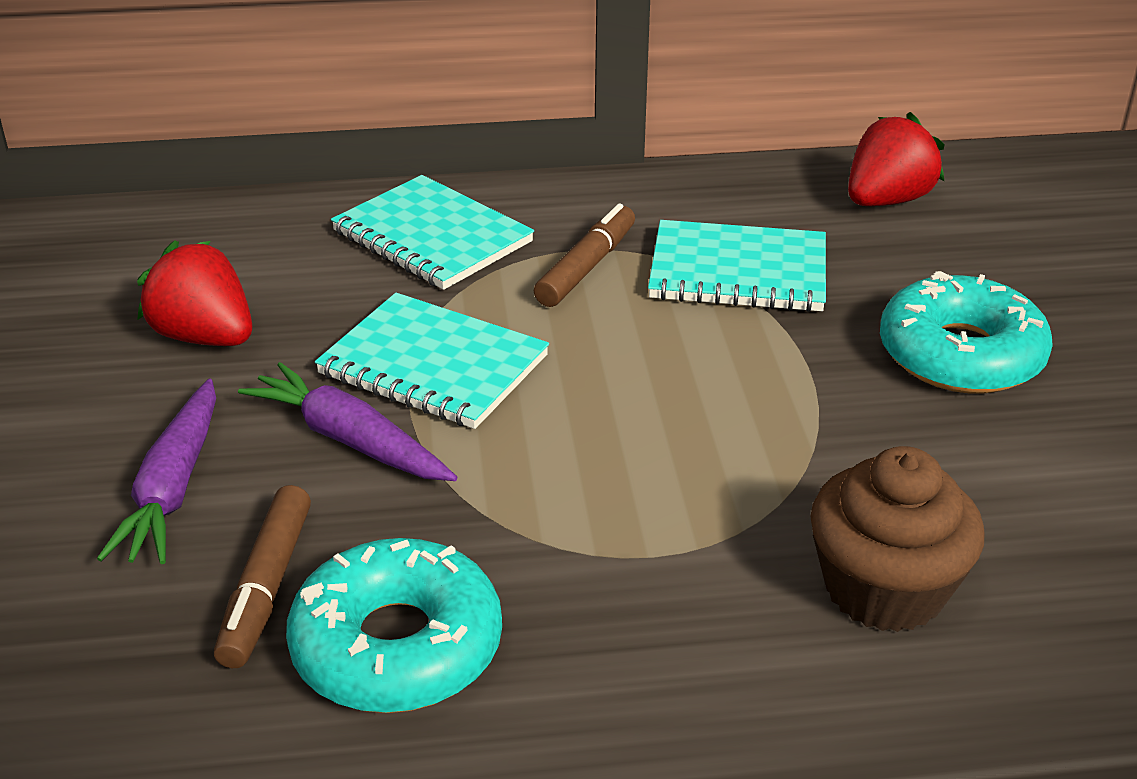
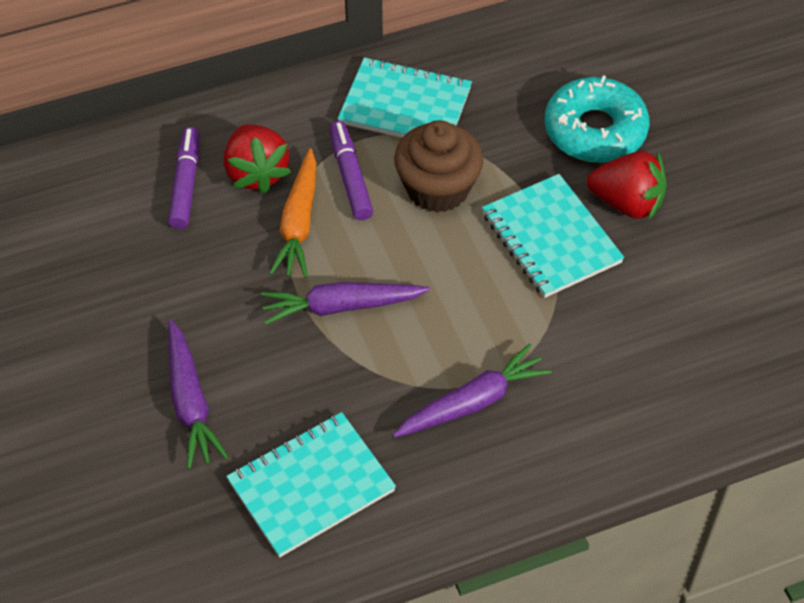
brown marker: 2 -> 0
orange carrot: 0 -> 1
purple carrot: 2 -> 3
purple marker: 0 -> 2
turquoise donut: 2 -> 1

